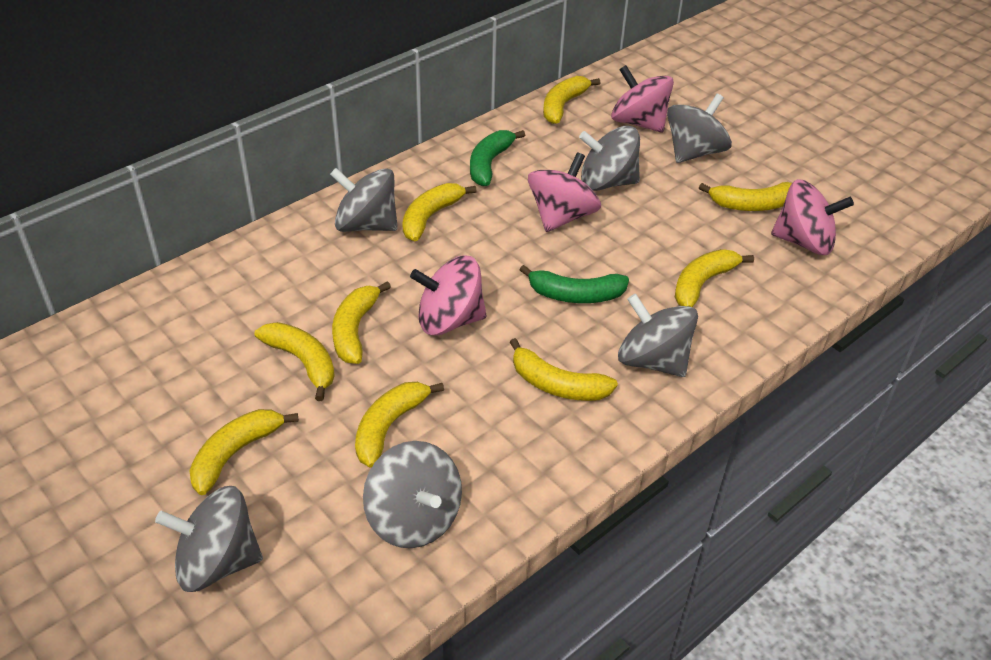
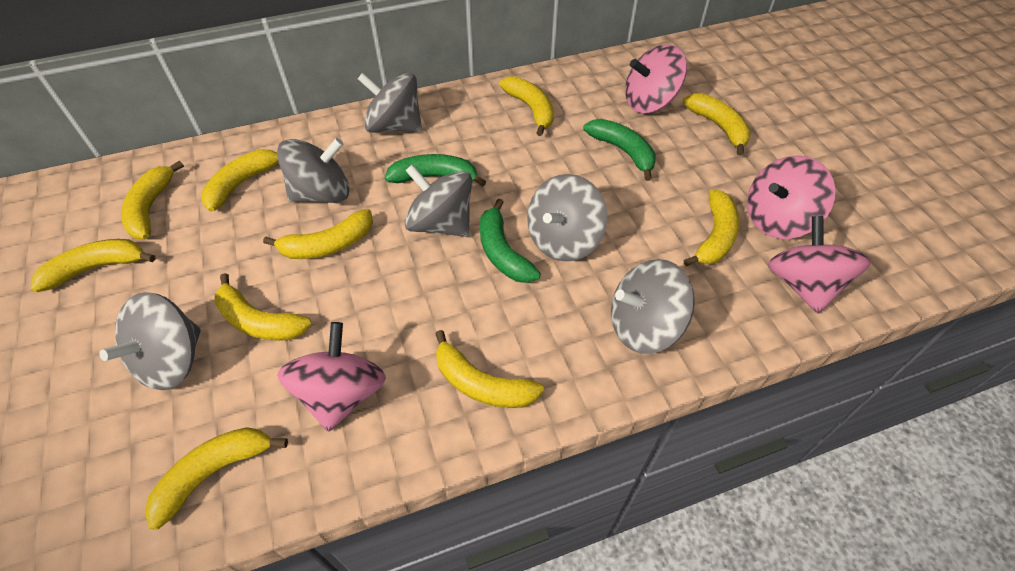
green banana: 2 -> 3
yellow banana: 9 -> 10

